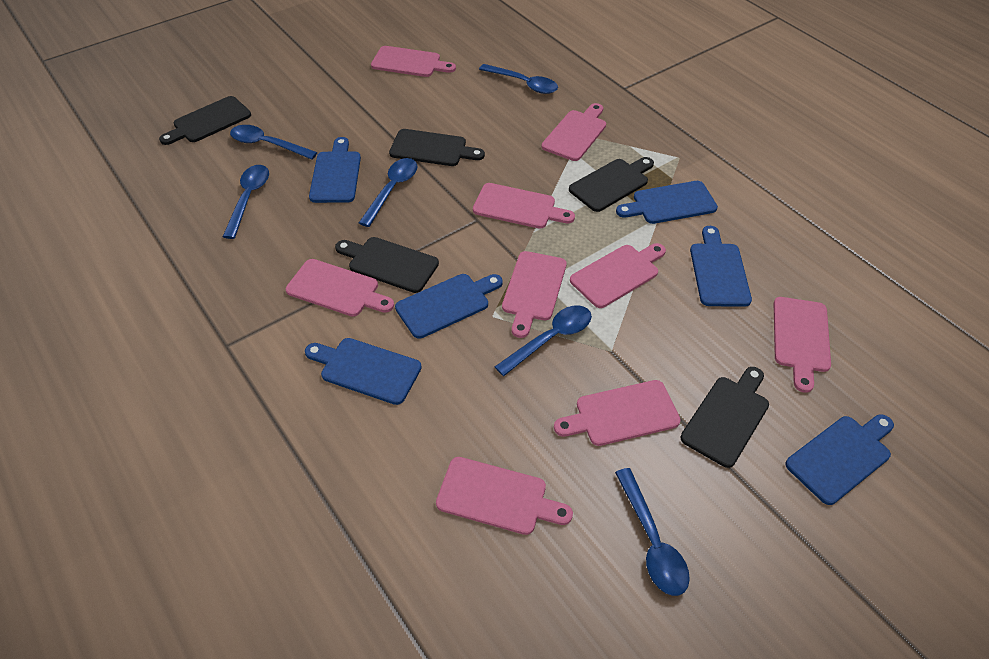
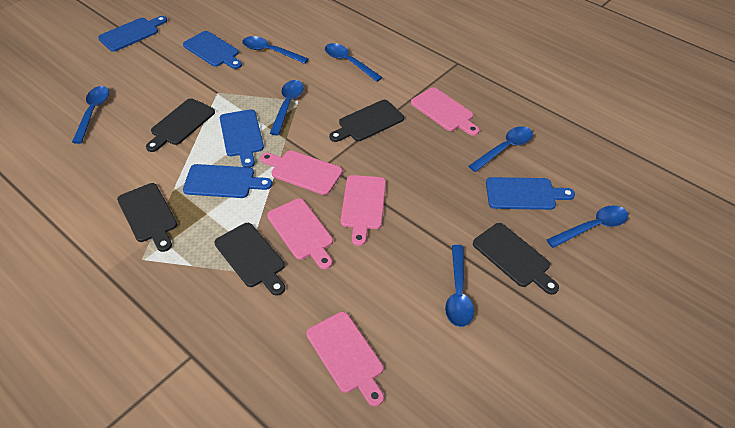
blue cutting board: 6 -> 5
blue spoon: 6 -> 7
pink cutting board: 9 -> 5

